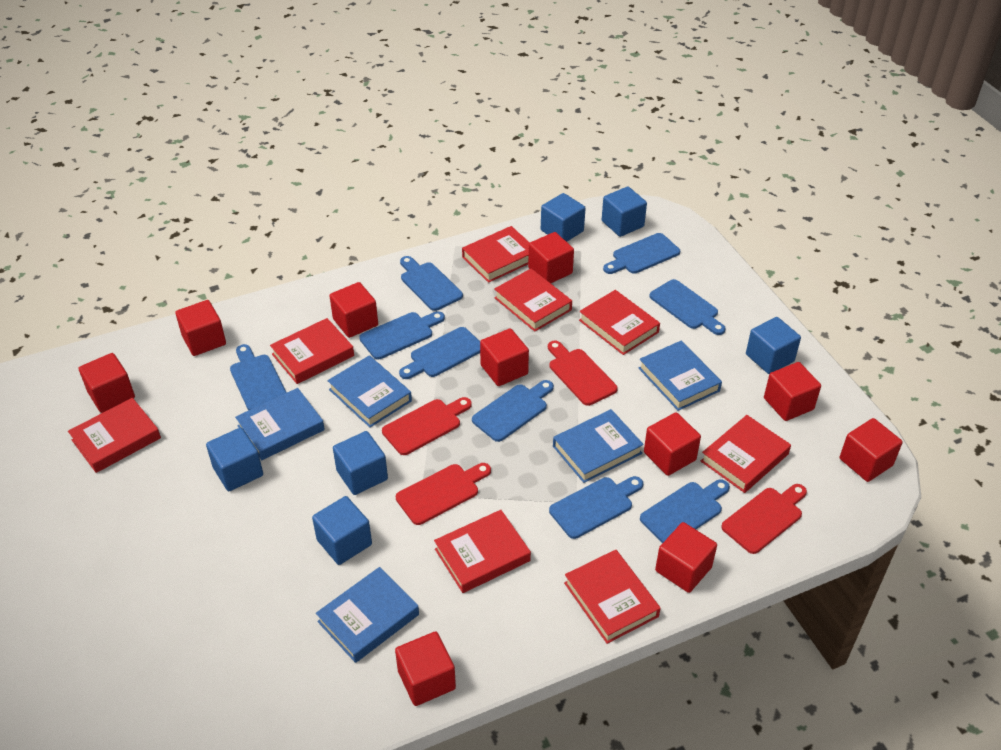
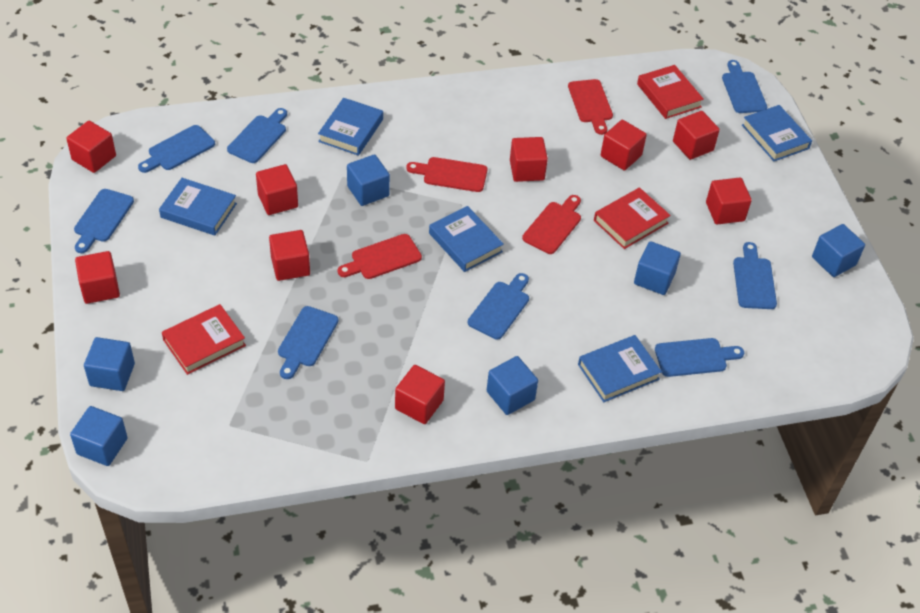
blue cutting board: 9 -> 8
red book: 8 -> 3
red cube: 10 -> 9

